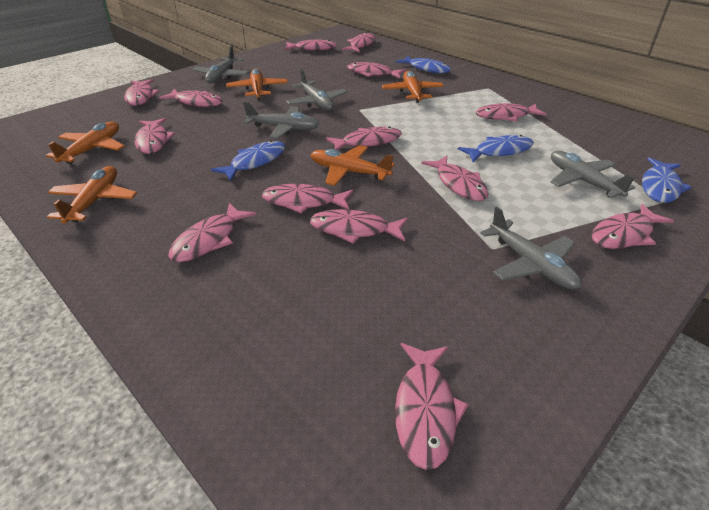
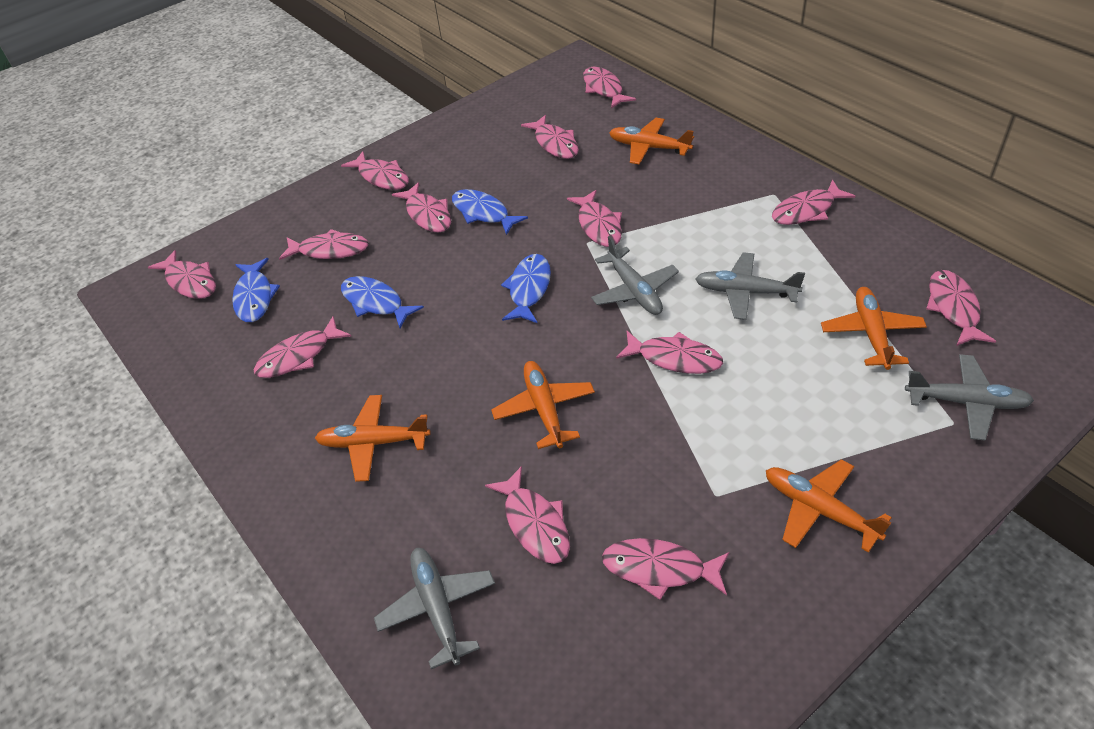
grey plane: 5 -> 4
pink fish: 14 -> 13

